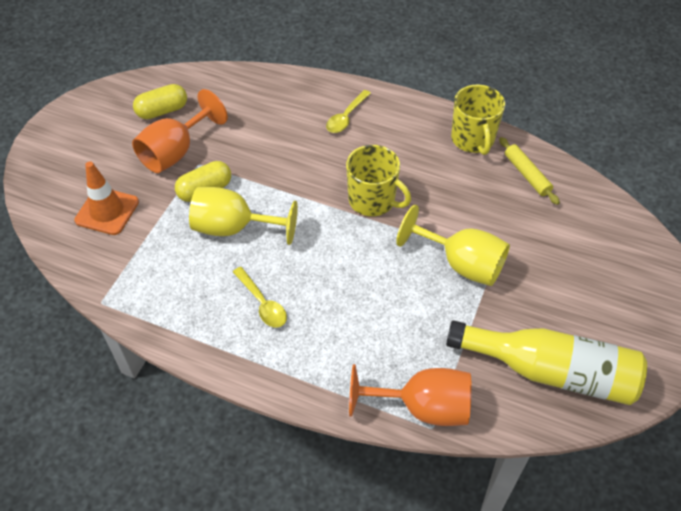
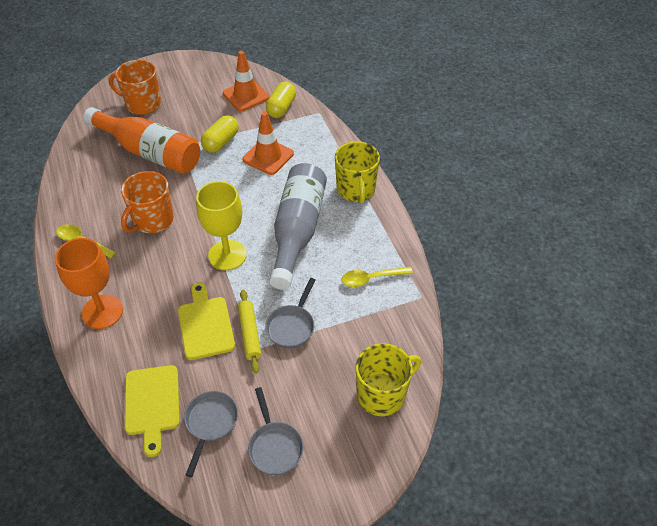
grey bottle: 0 -> 1
grey pan: 0 -> 3
orange bottle: 0 -> 1
orange goblet: 2 -> 1
orange mug: 0 -> 2
orange traffic cone: 1 -> 2
yellow bottle: 1 -> 0
yellow cutting board: 0 -> 2
yellow goblet: 2 -> 1

